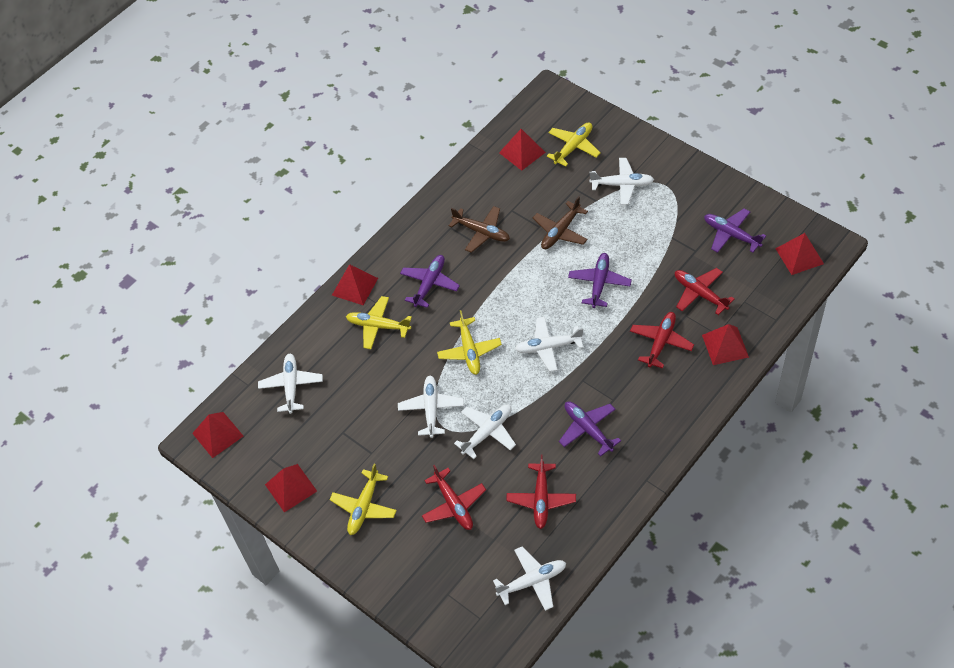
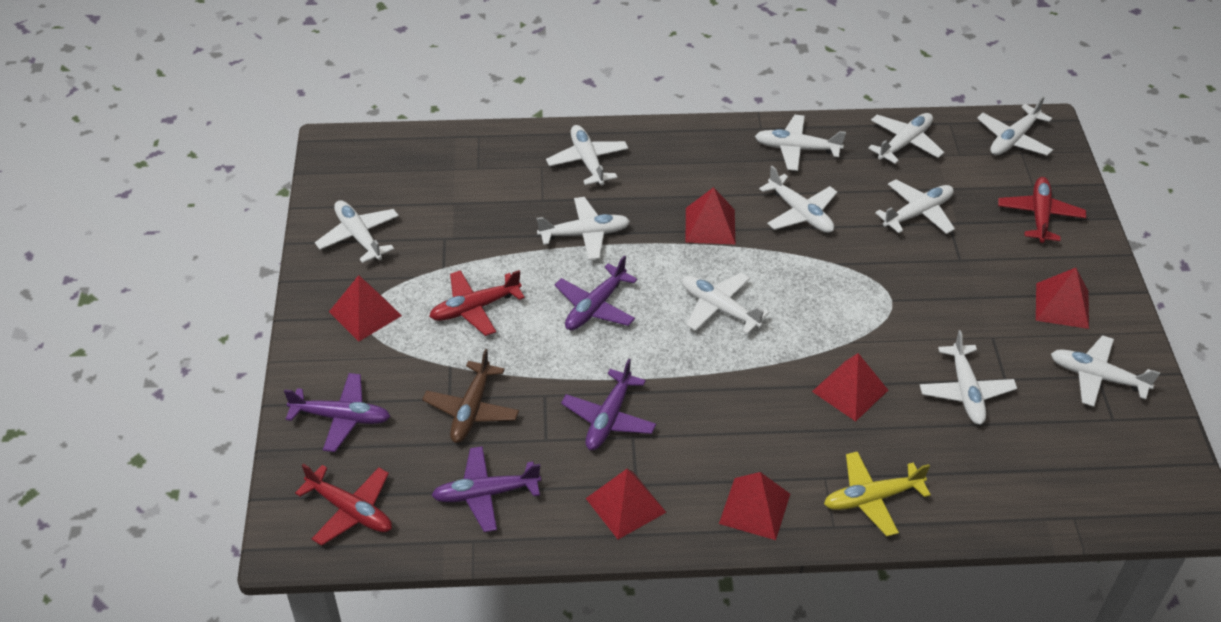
brown plane: 2 -> 1
red plane: 4 -> 3
white plane: 6 -> 11
yellow plane: 4 -> 1

